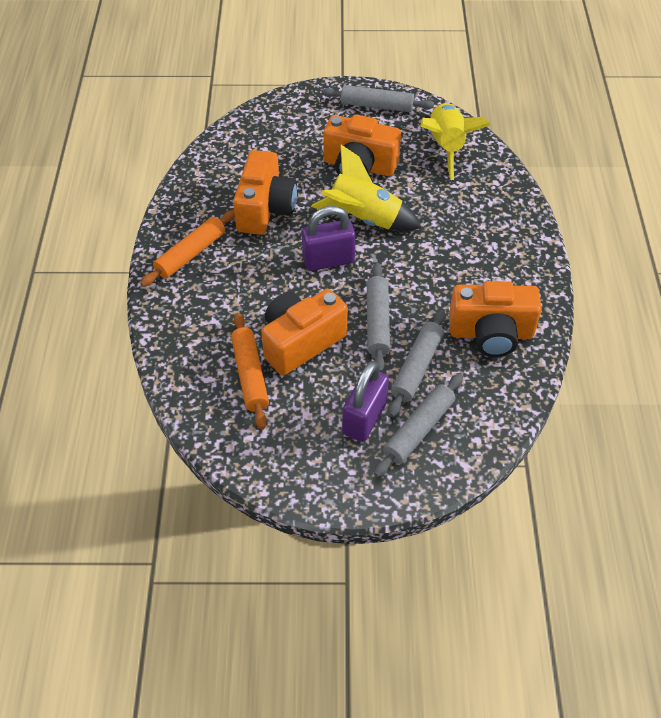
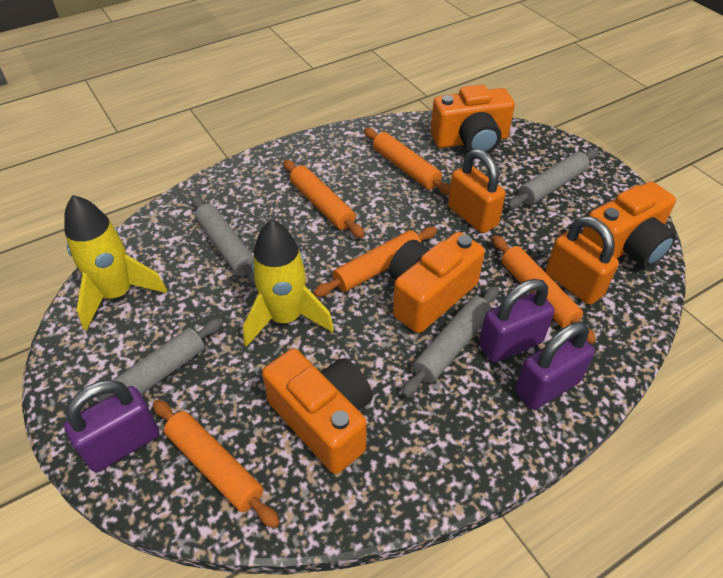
orange padlock: 0 -> 2
orange rolling pin: 2 -> 5
purple padlock: 2 -> 3

